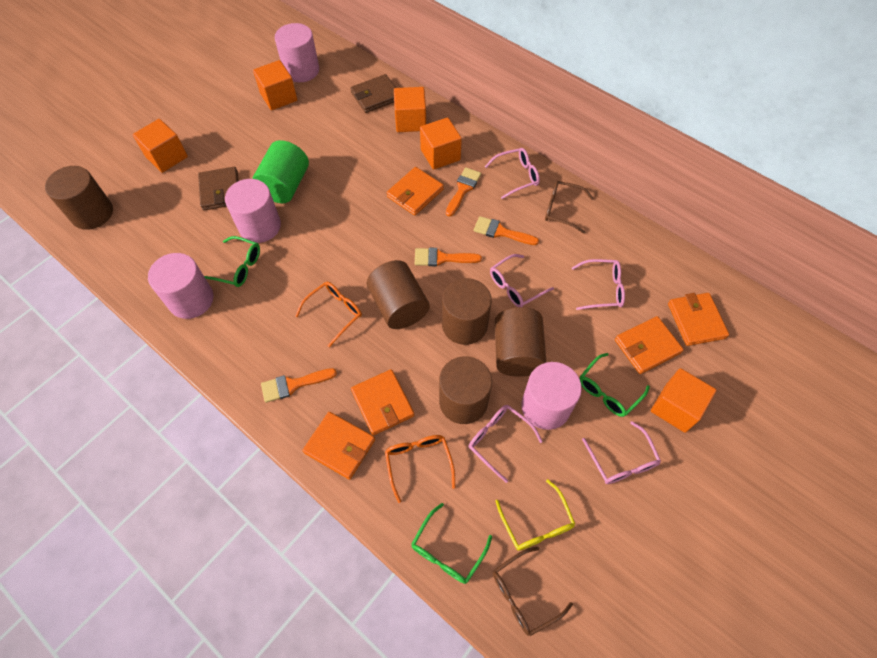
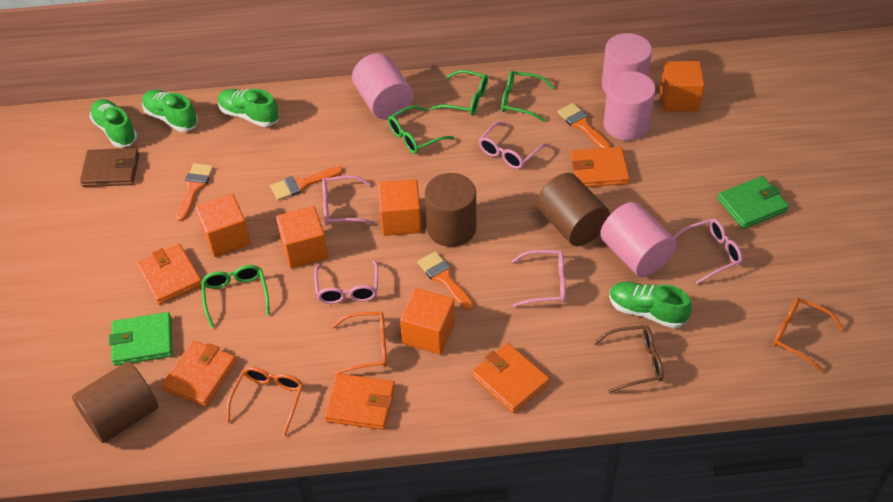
brown cylinder: 5 -> 3
brown glasses: 2 -> 1
brown wallet: 2 -> 1
green cylinder: 1 -> 0
green glasses: 3 -> 4
green shoe: 0 -> 4
green wallet: 0 -> 2
orange glasses: 2 -> 3
yellow glasses: 1 -> 0

